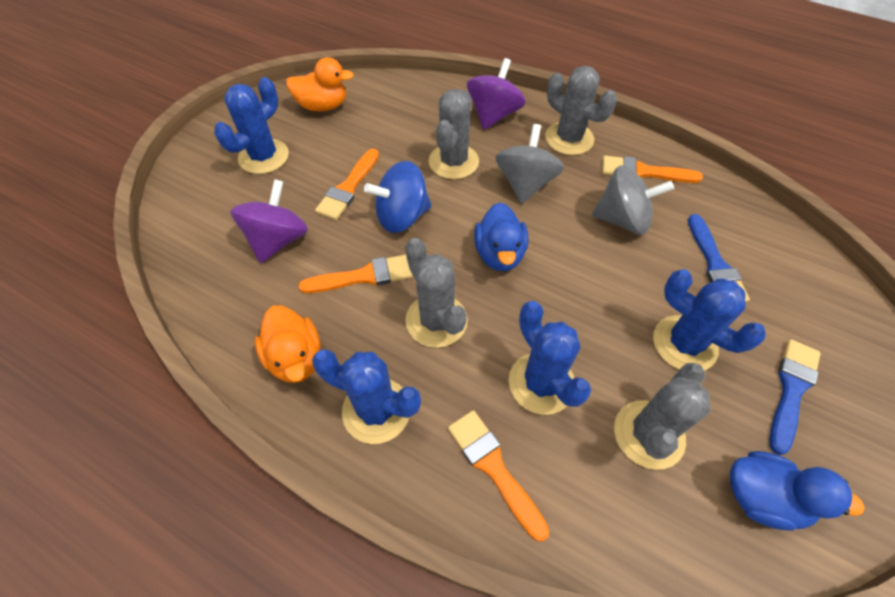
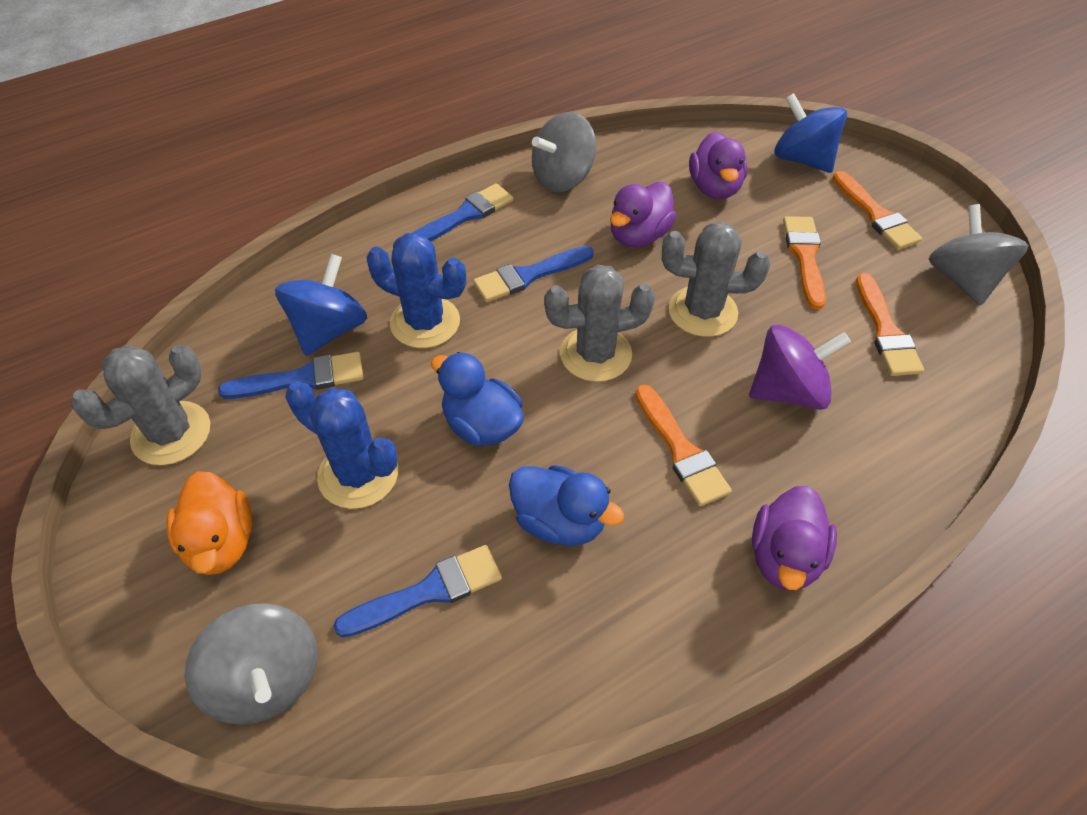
blue brush: 2 -> 4
blue cactus: 4 -> 2
blue spinning top: 1 -> 2
grey cactus: 4 -> 3
grey spinning top: 2 -> 3
orange duck: 2 -> 1
purple duck: 0 -> 3
purple spinning top: 2 -> 1

